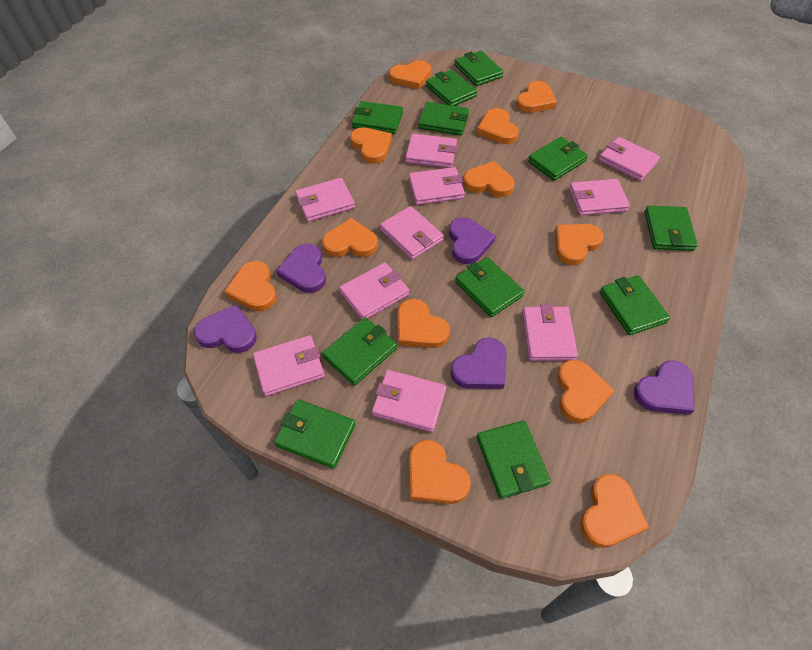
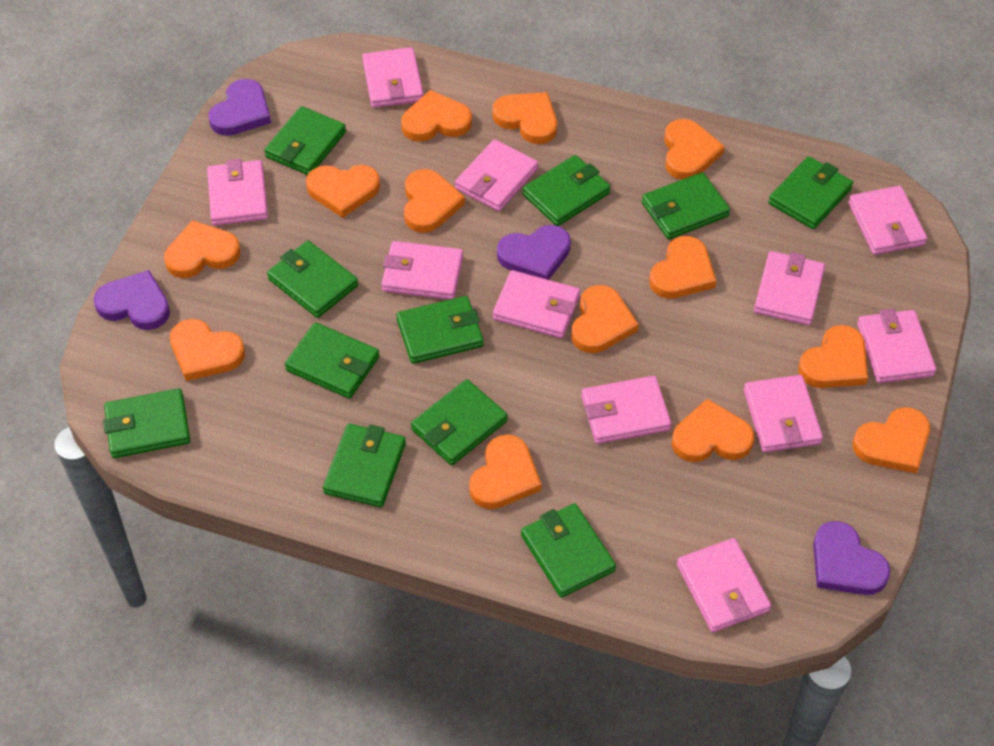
orange heart: 12 -> 13
pink wallet: 10 -> 11
purple heart: 5 -> 4

